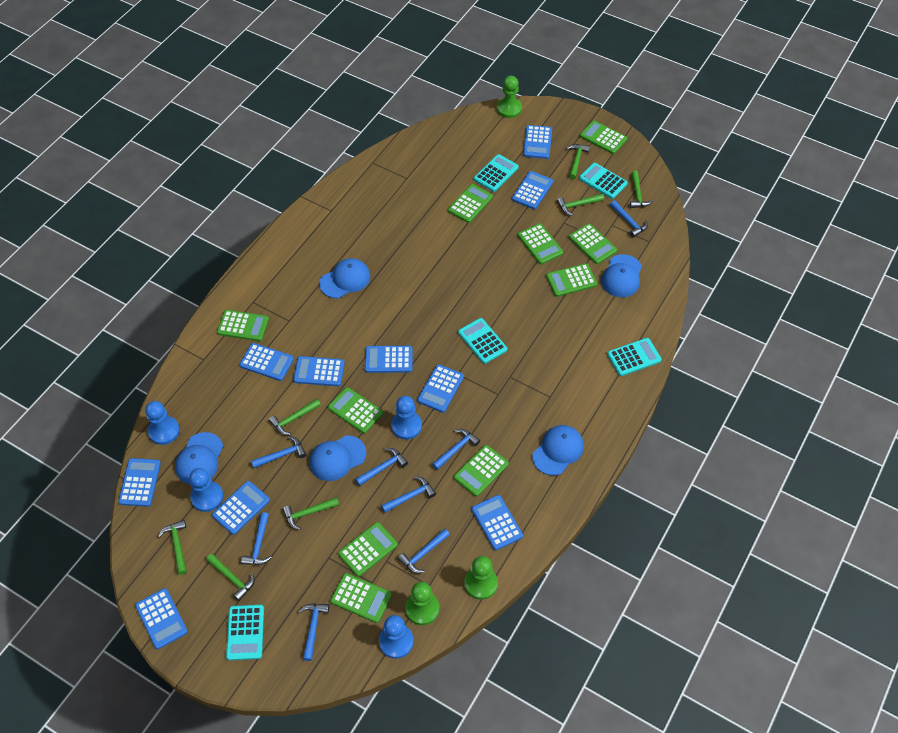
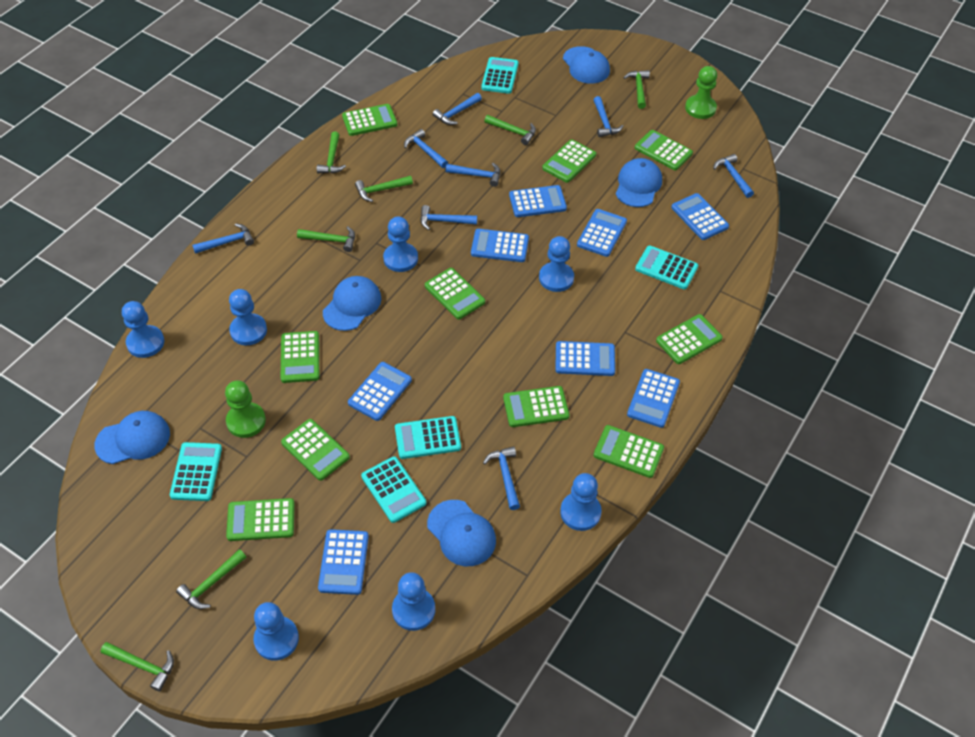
blue calculator: 10 -> 8
blue pawn: 4 -> 7
green pawn: 3 -> 2

